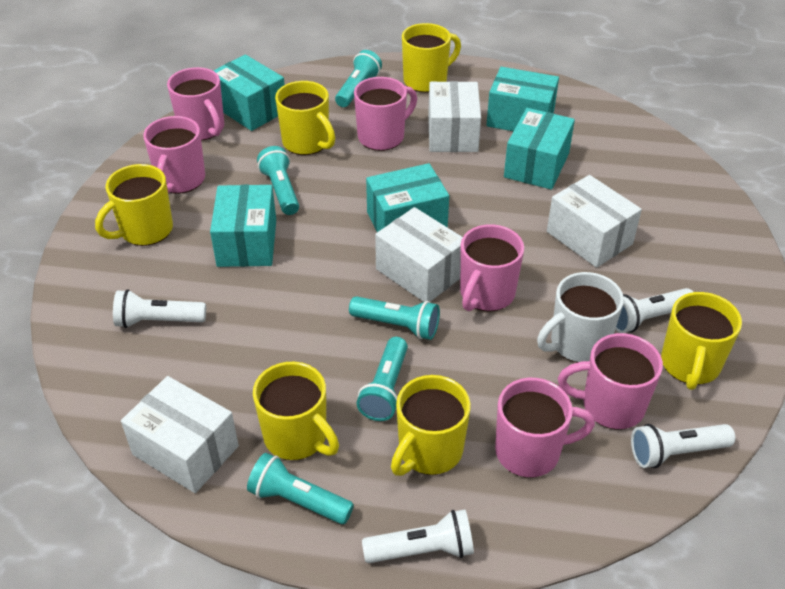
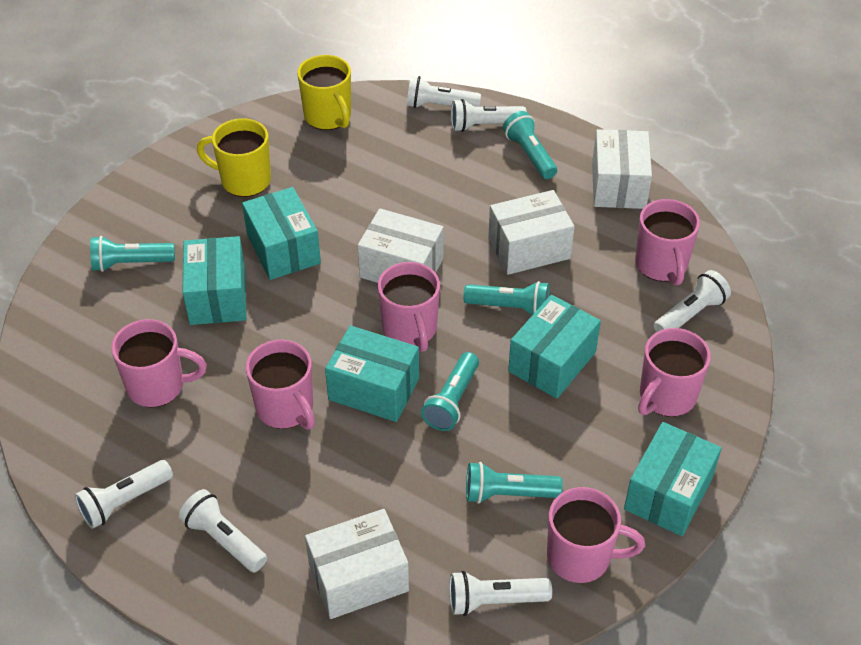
white flashlight: 4 -> 6
white mug: 1 -> 0
yellow mug: 6 -> 2

